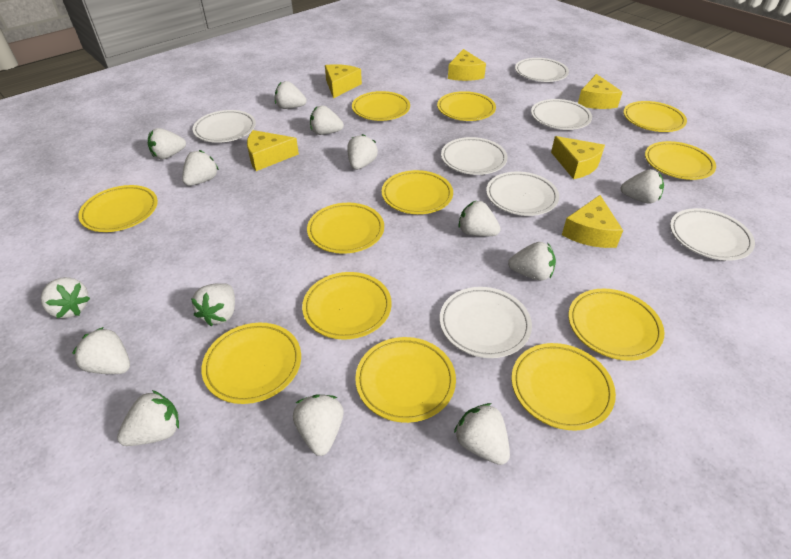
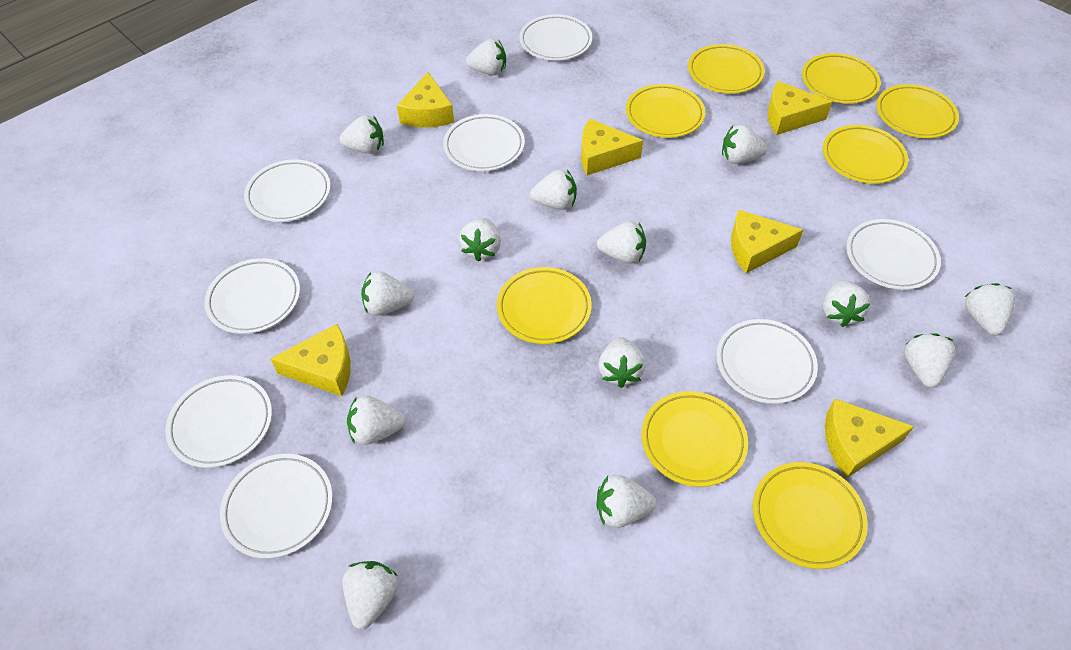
white plate: 7 -> 8
yellow plate: 12 -> 8

